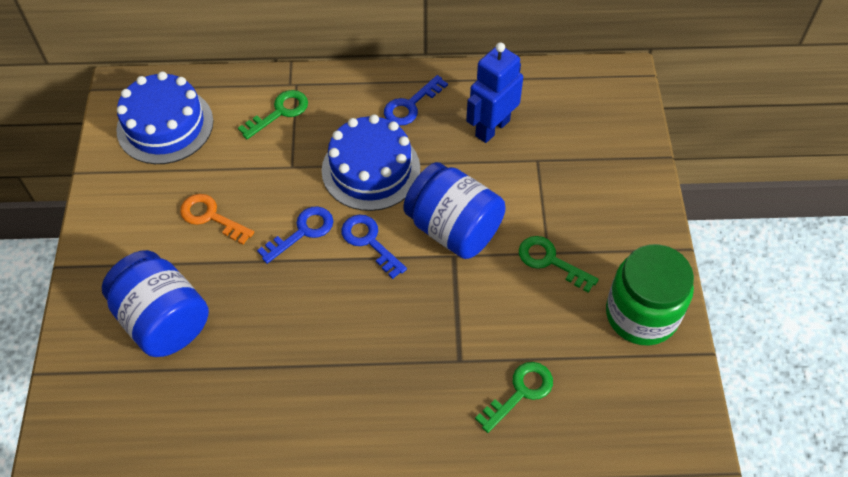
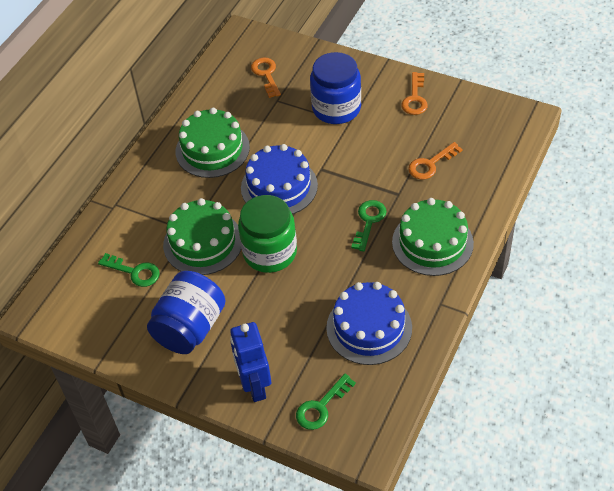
blue key: 3 -> 0
green cake: 0 -> 3
orange key: 1 -> 3

